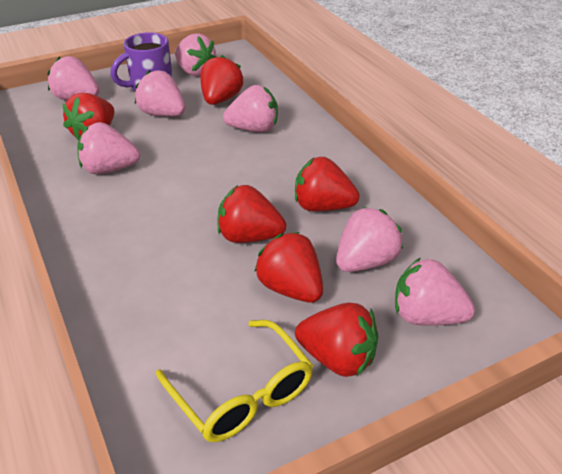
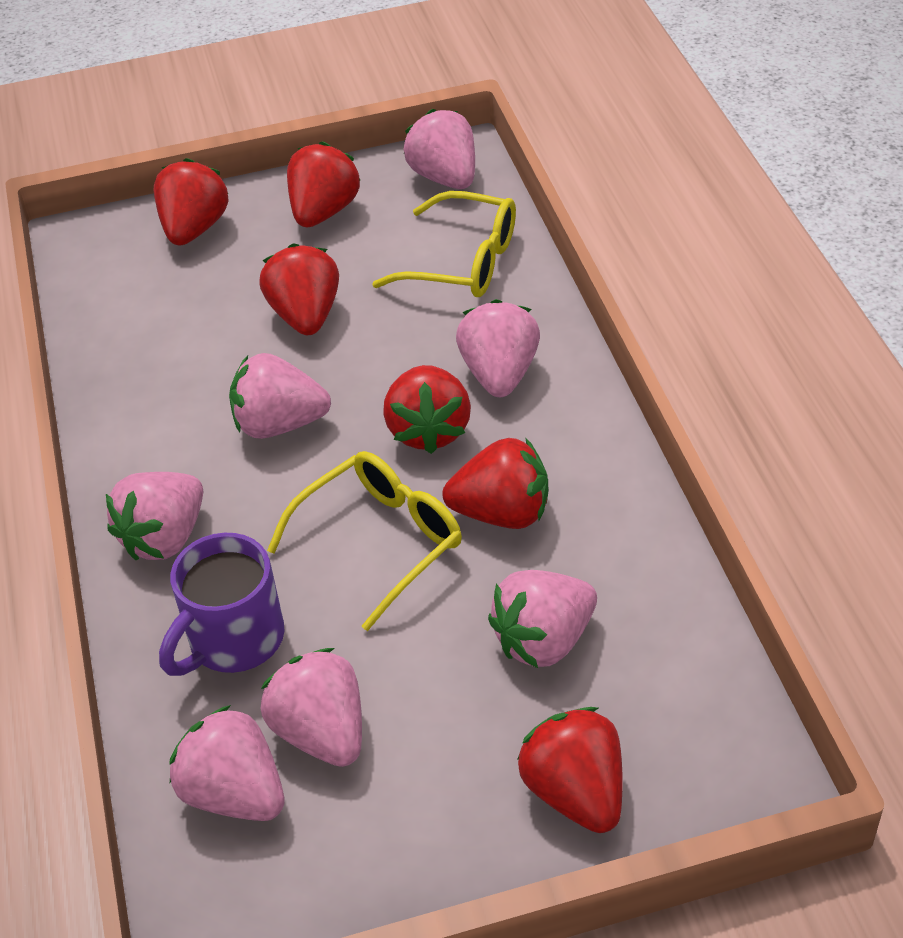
yellow glasses: 1 -> 2

